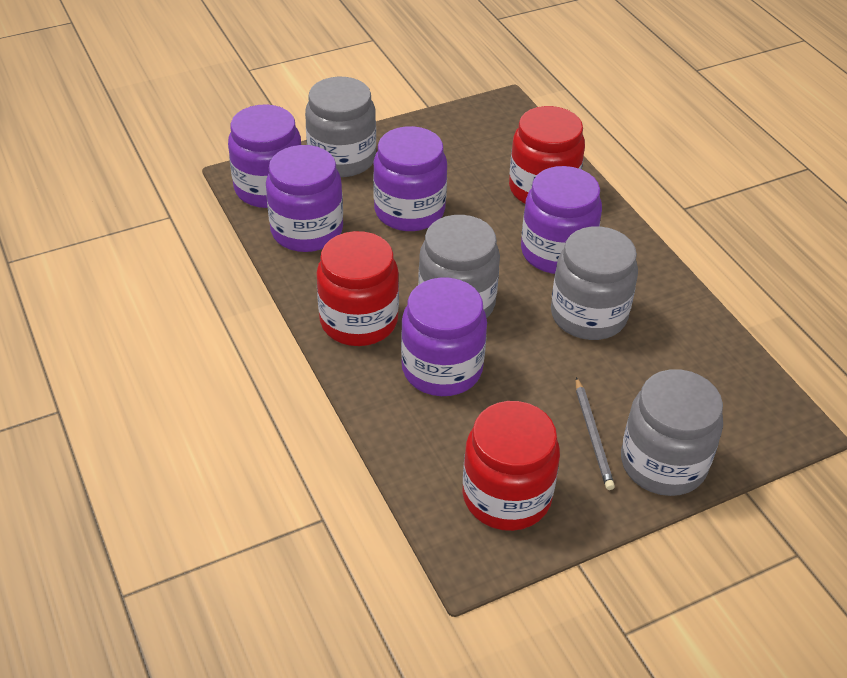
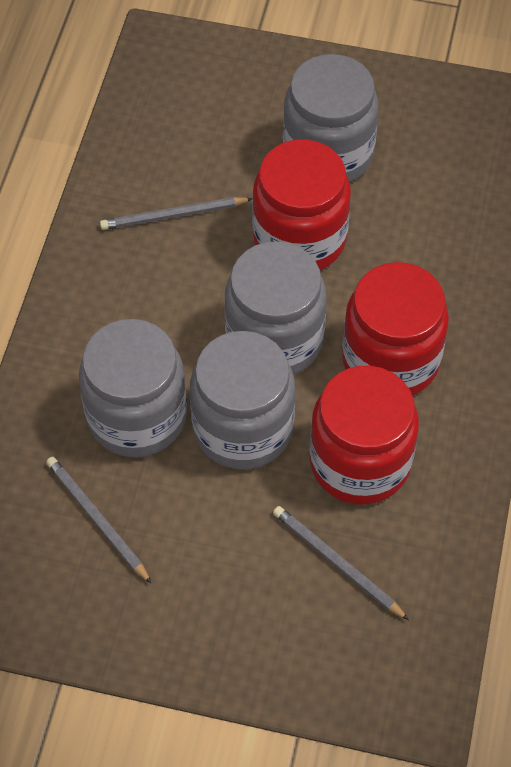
grey pencil: 1 -> 3
purple jar: 5 -> 0

